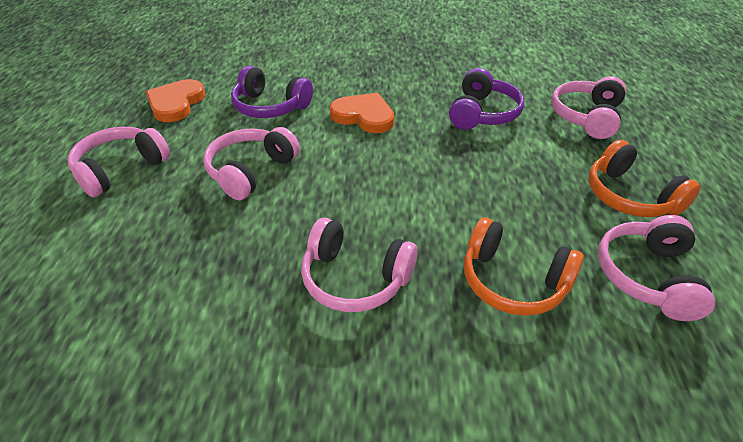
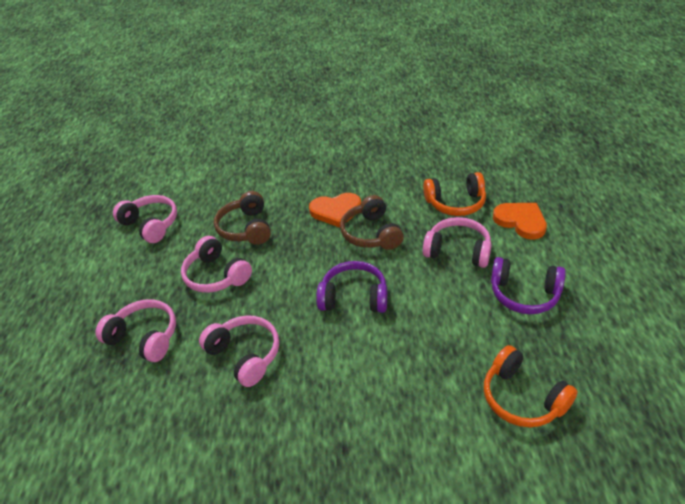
brown headphones: 0 -> 2

